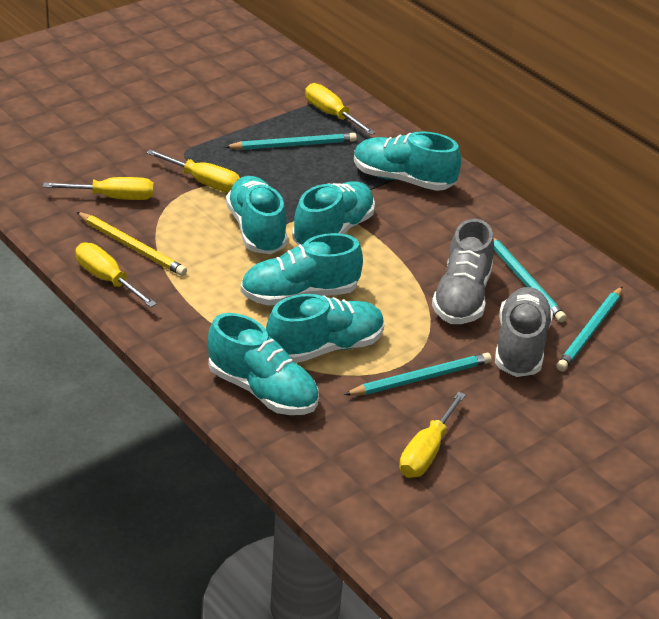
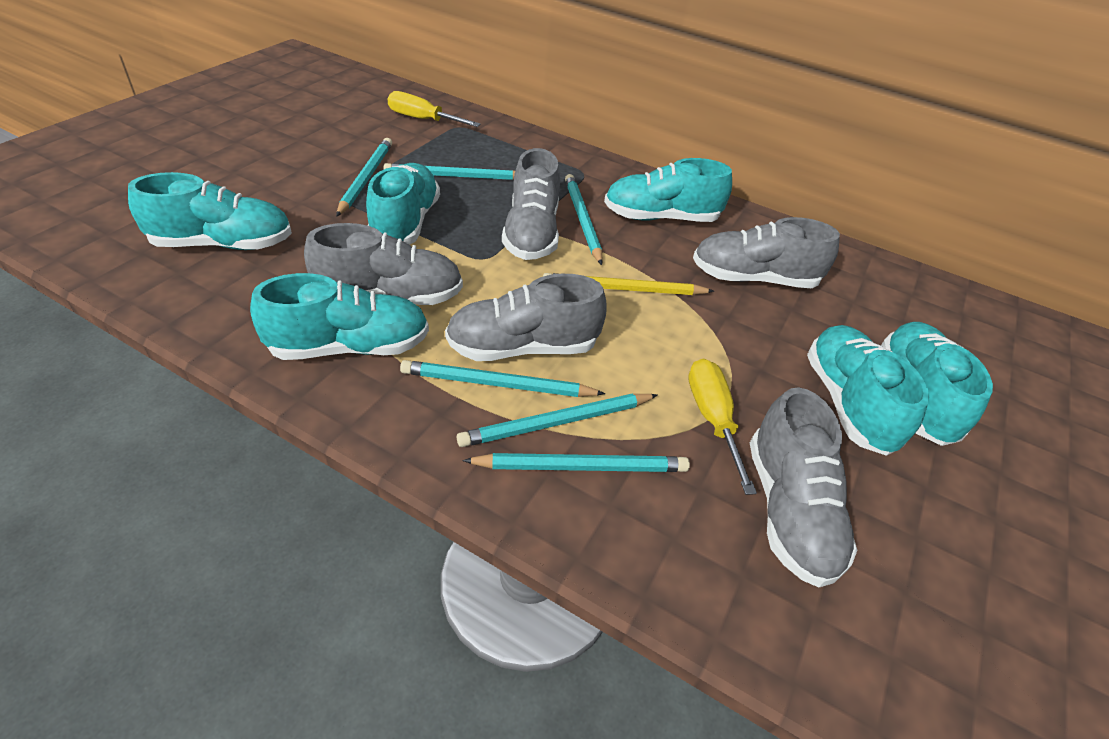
grey shoe: 2 -> 5
turquoise pencil: 4 -> 6
yellow screwdriver: 5 -> 2

